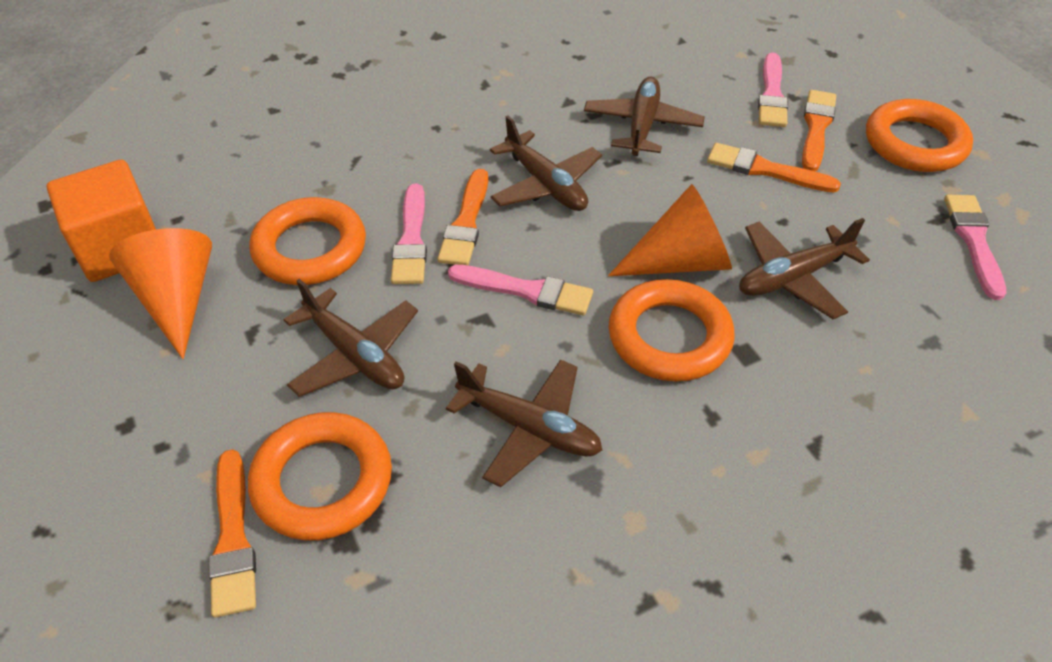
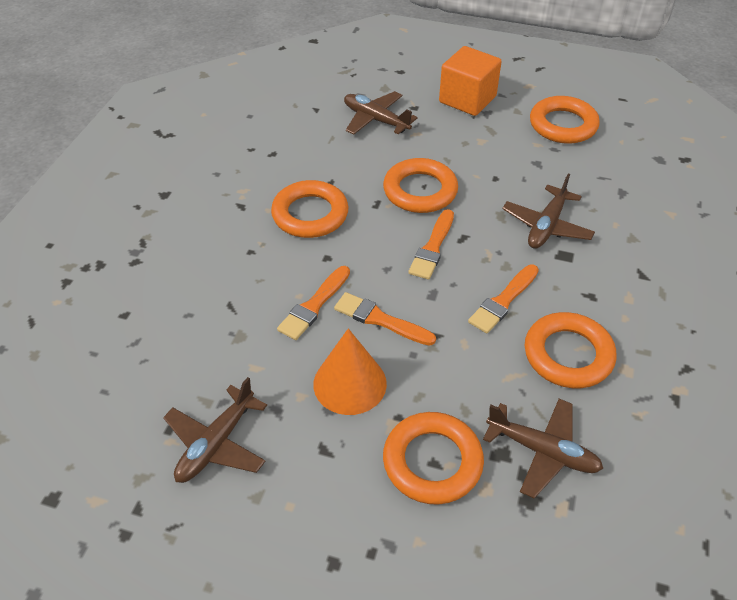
brown plane: 5 -> 4
orange cone: 2 -> 1
orange ring: 4 -> 5
pink brush: 4 -> 0

